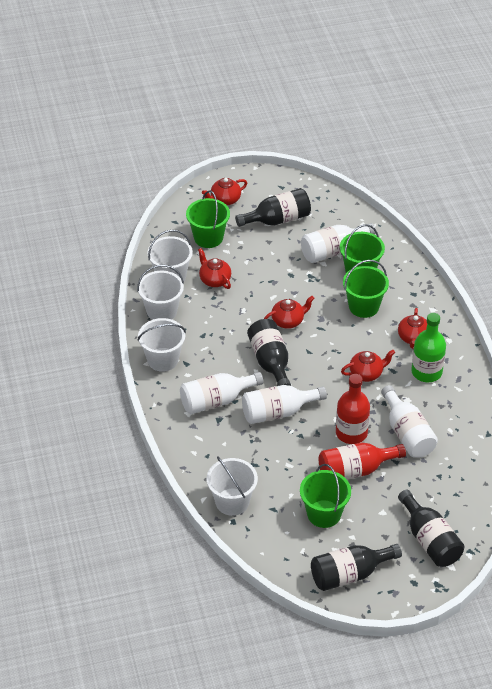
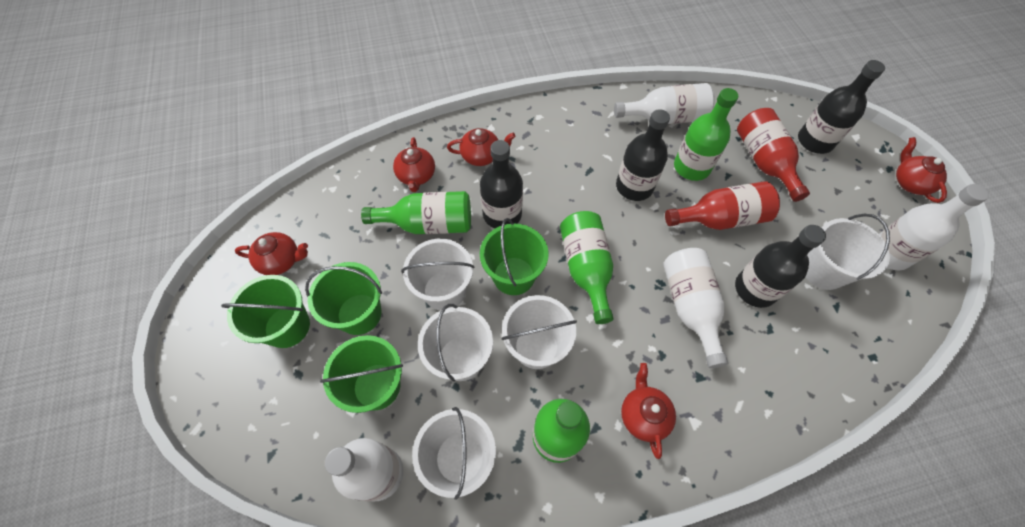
green bottle: 1 -> 4
white bucket: 4 -> 5

